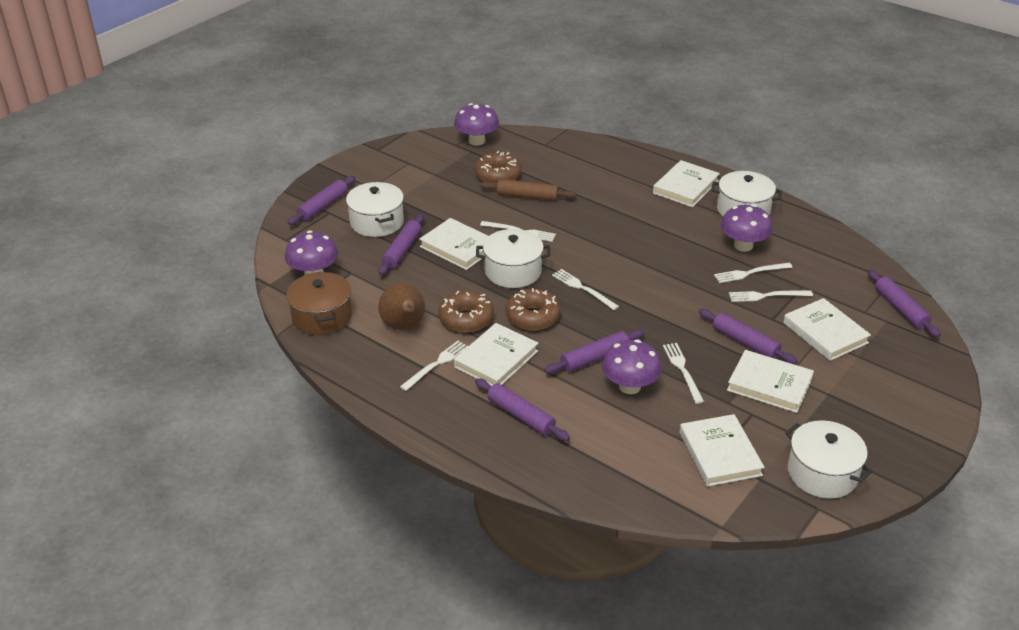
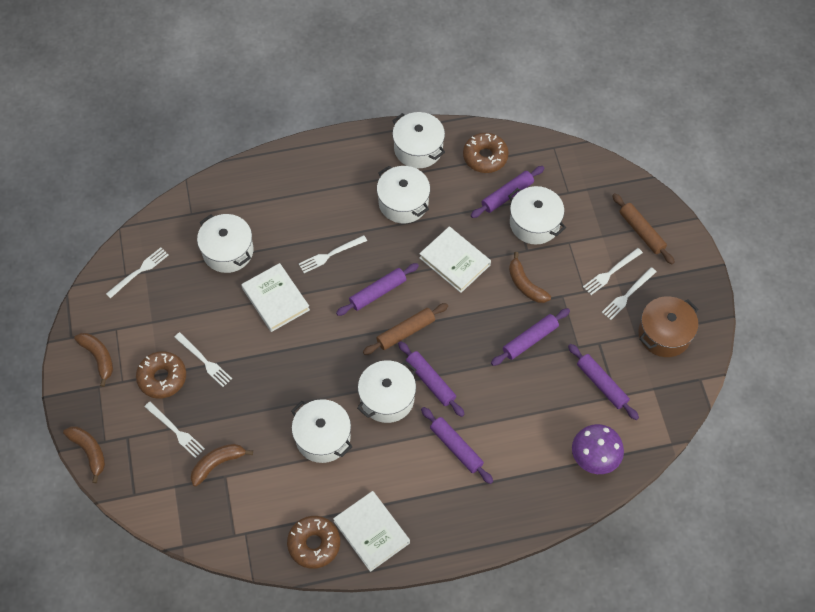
brown banana: 0 -> 4
brown pear: 1 -> 0
brown rolling pin: 1 -> 2
purple mushroom: 4 -> 1
white book: 6 -> 3
white pot: 4 -> 6

